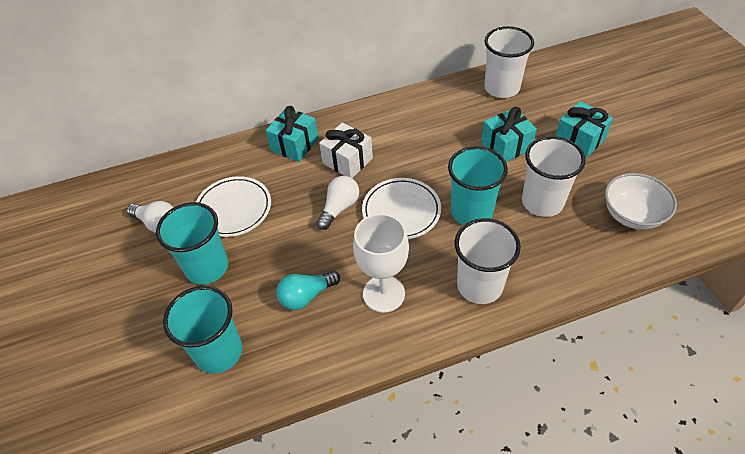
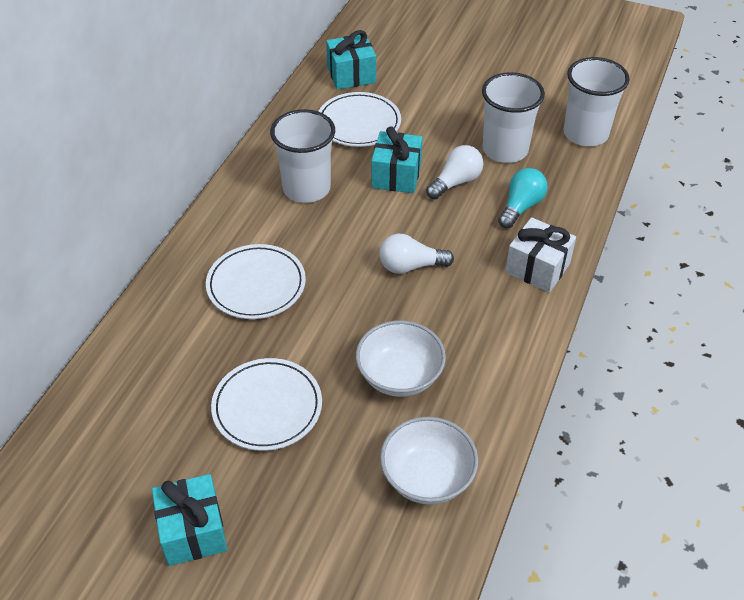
turquoise cup: 3 -> 0
white bowl: 1 -> 2
white goblet: 1 -> 0
white plate: 2 -> 3

